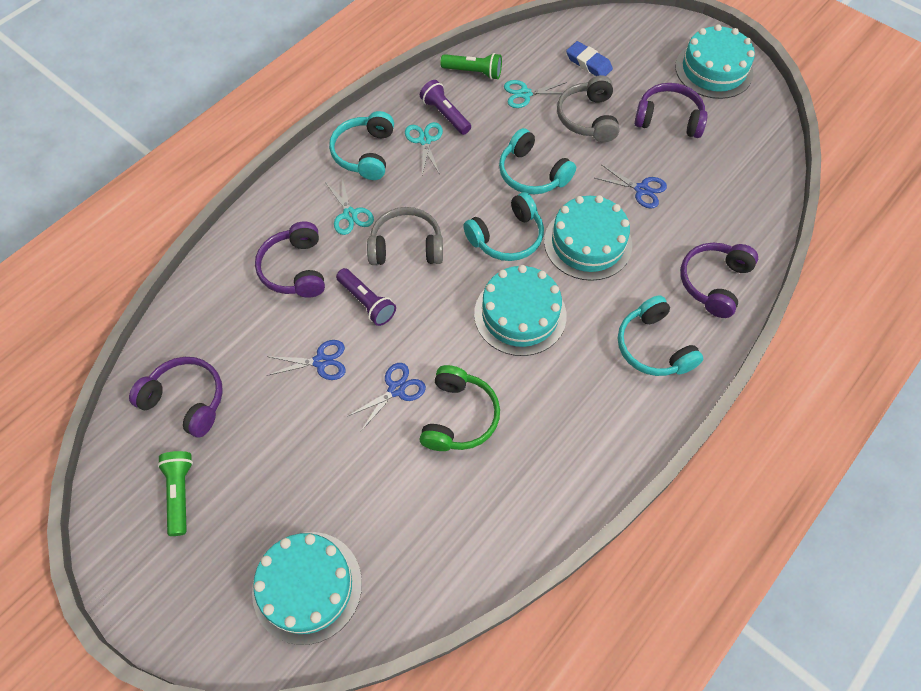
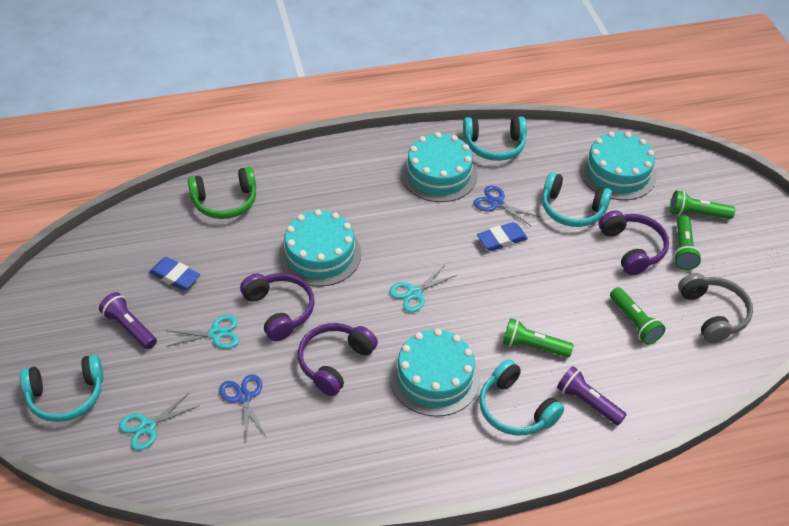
blue eraser: 1 -> 2
blue scissors: 3 -> 2
green flashlight: 2 -> 4
grey headphones: 2 -> 1
purple headphones: 4 -> 3

